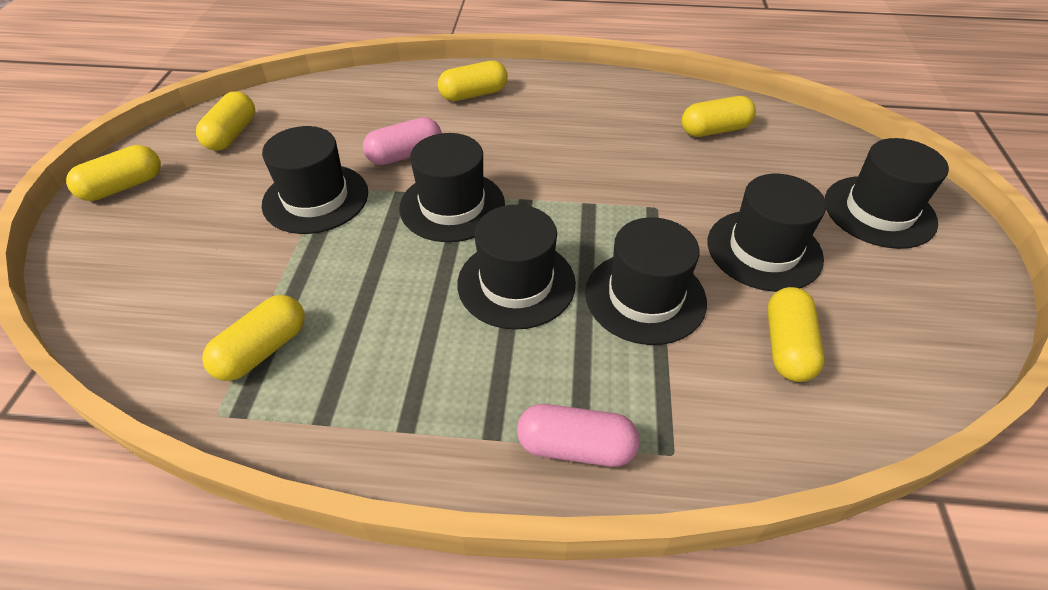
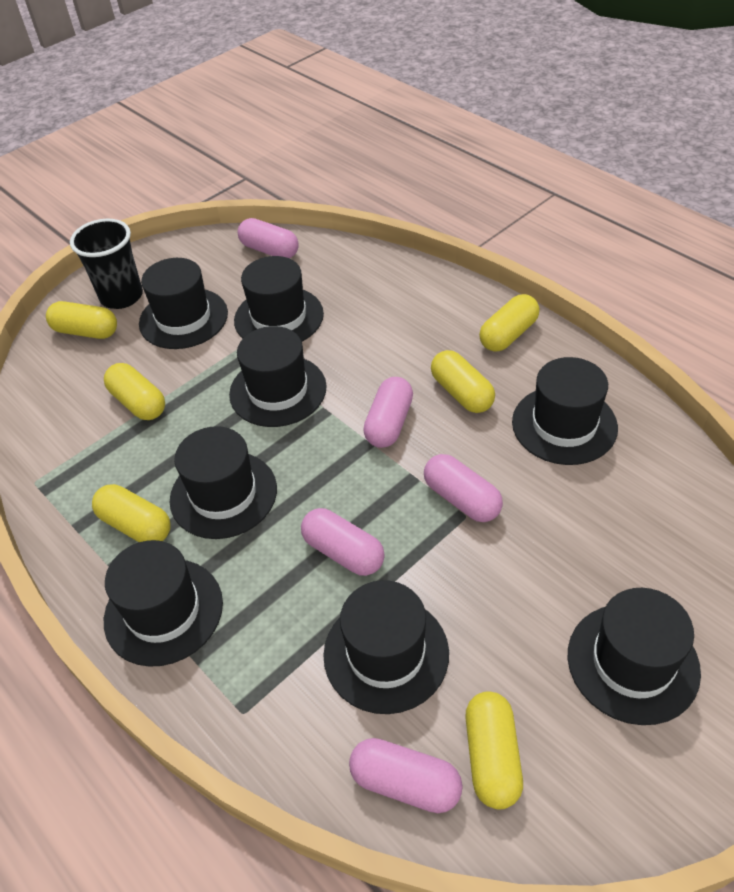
black cup: 0 -> 1
black hat: 6 -> 8
pink capsule: 2 -> 5

